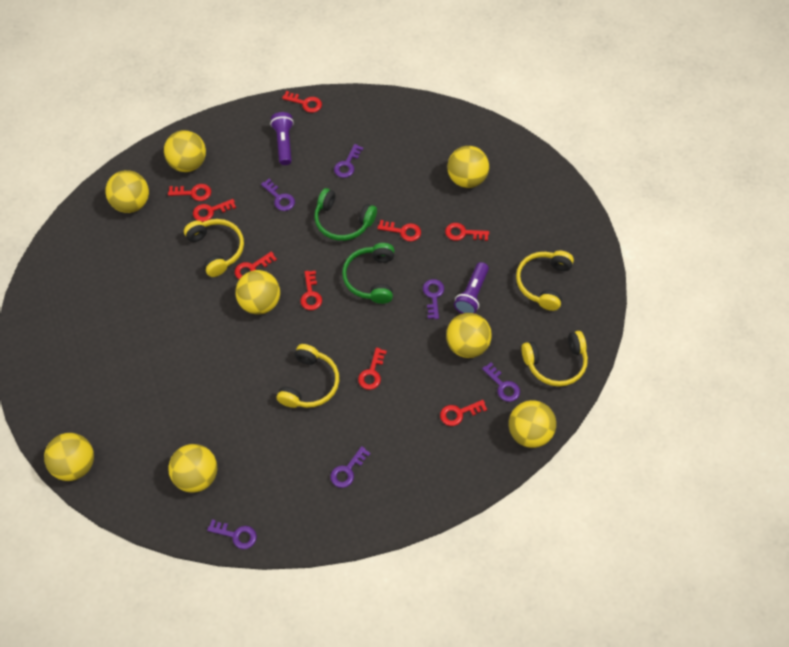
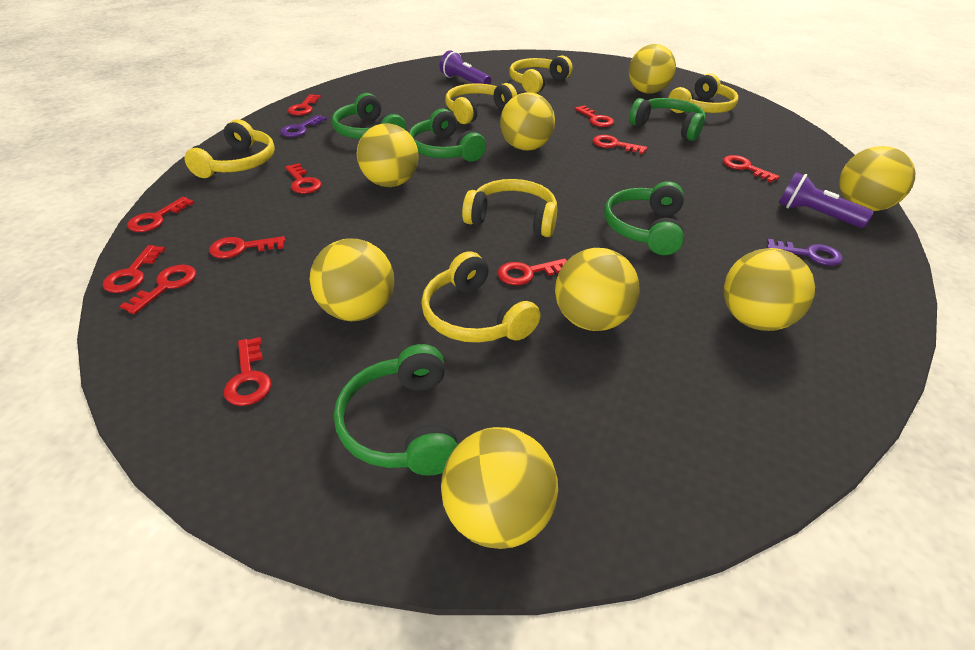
green headphones: 2 -> 5
purple key: 6 -> 2
red key: 9 -> 11
yellow headphones: 4 -> 6

